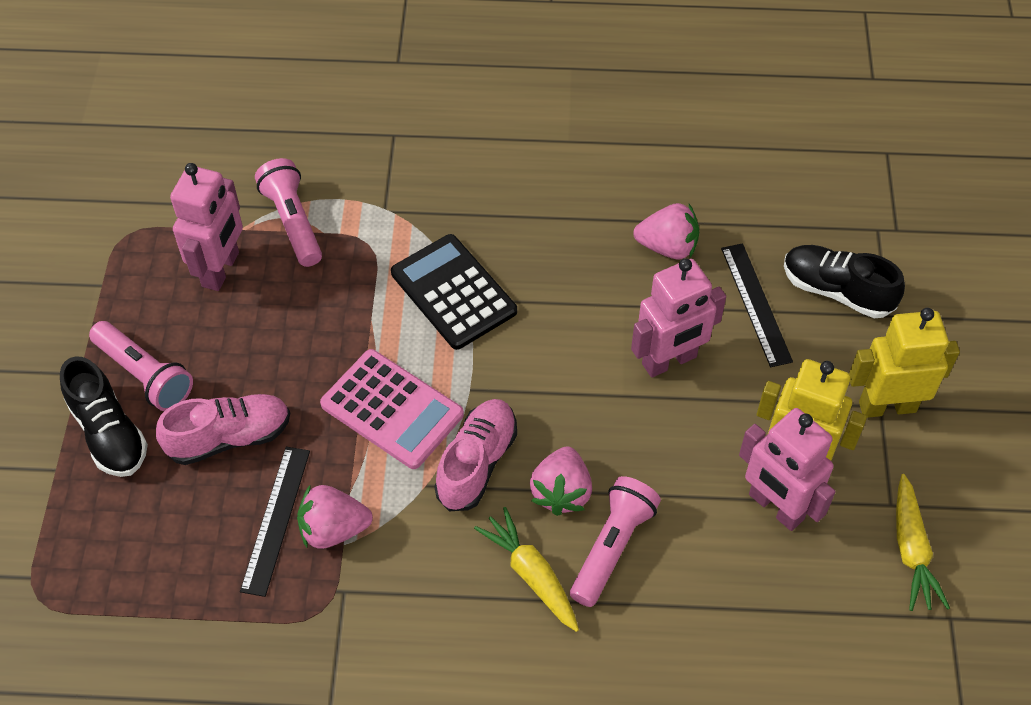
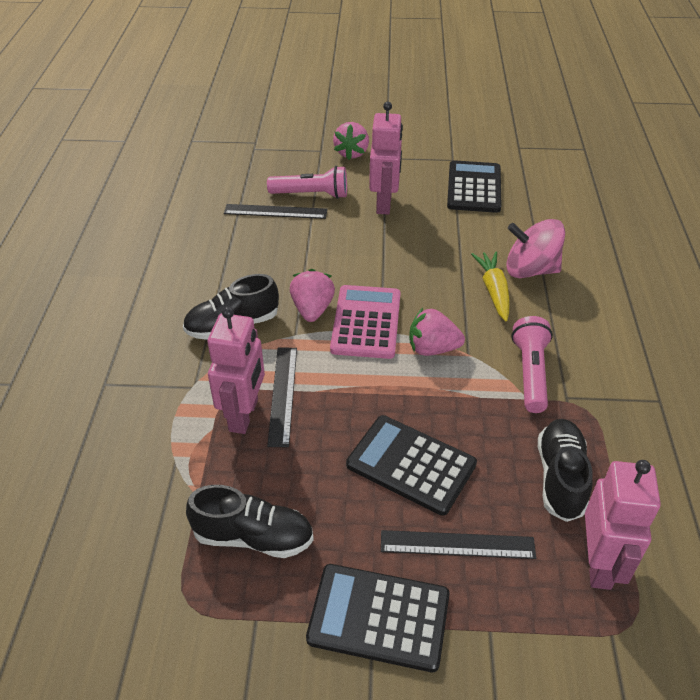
black calculator: 1 -> 3
black ruler: 2 -> 3
black shoe: 2 -> 3
pink flashlight: 3 -> 2
pink shoe: 2 -> 0
pink spinning top: 0 -> 1
yellow carrot: 2 -> 1
yellow robot: 2 -> 0

